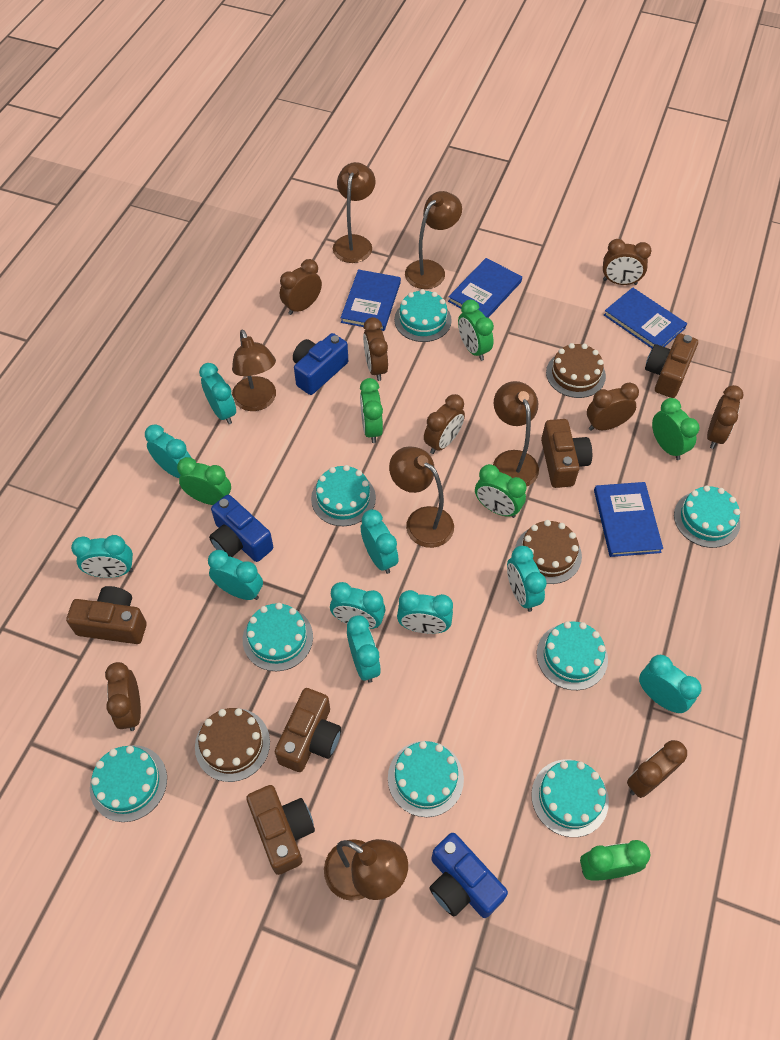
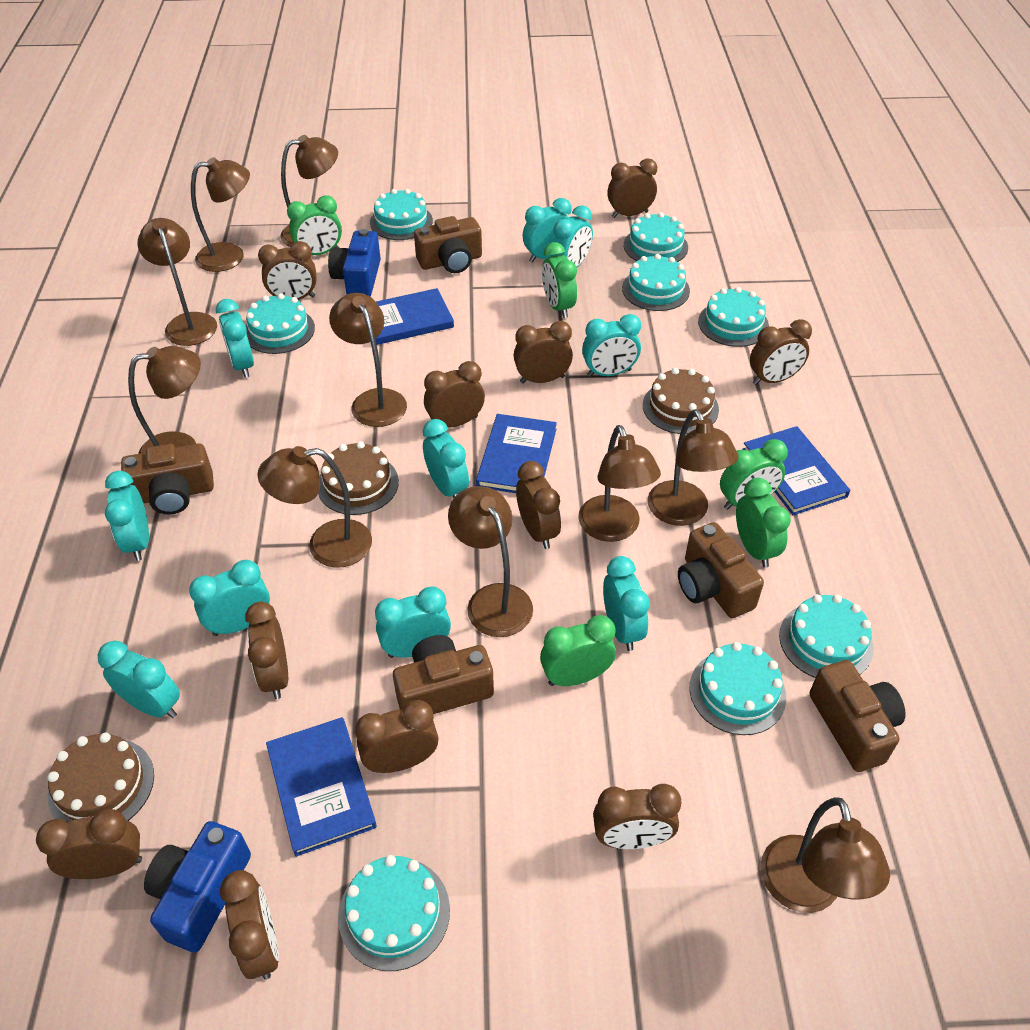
blue camera: 3 -> 2
brown clock: 8 -> 11
brown lamp: 6 -> 10
green clock: 6 -> 5

